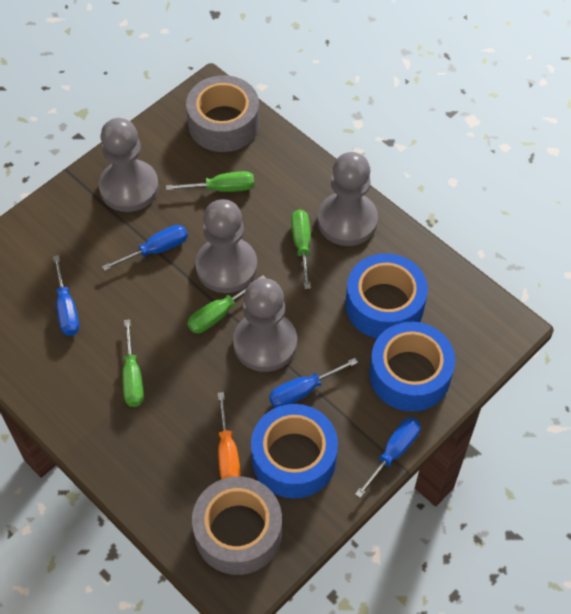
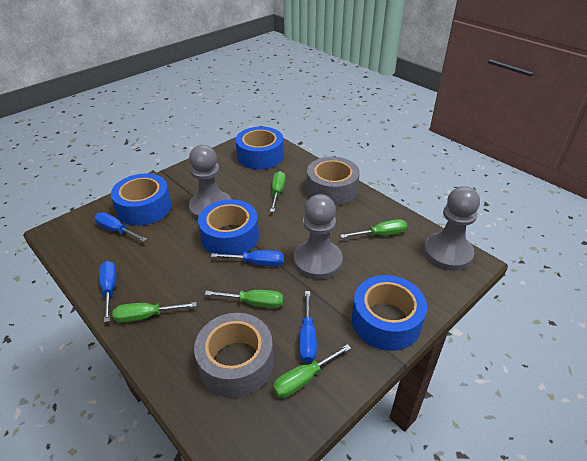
blue tape: 3 -> 4
green screwdriver: 4 -> 5
grey pawn: 4 -> 3
orange screwdriver: 1 -> 0

